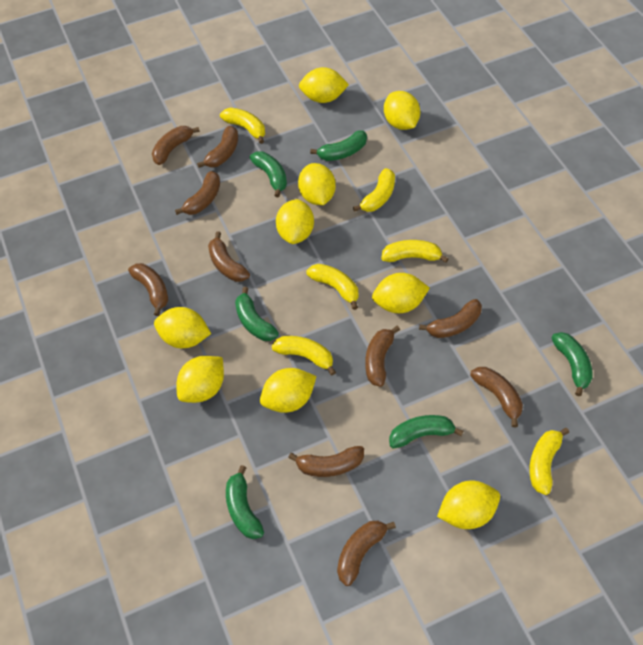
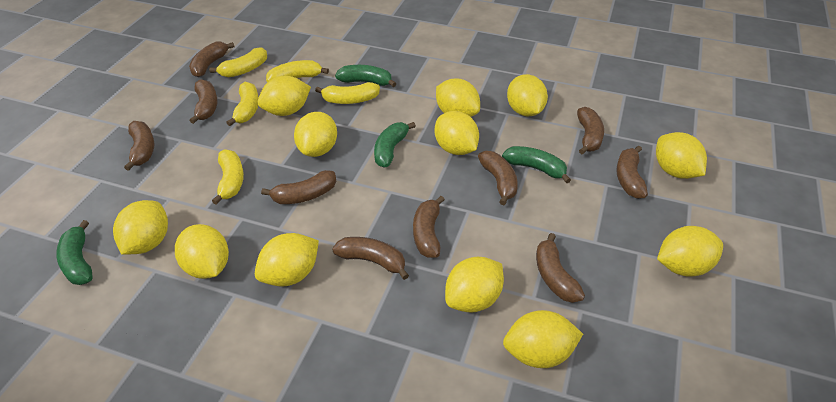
green banana: 6 -> 4
yellow banana: 6 -> 5
yellow lemon: 9 -> 12

